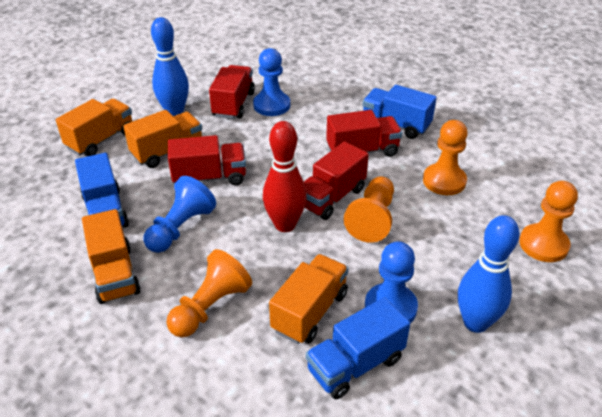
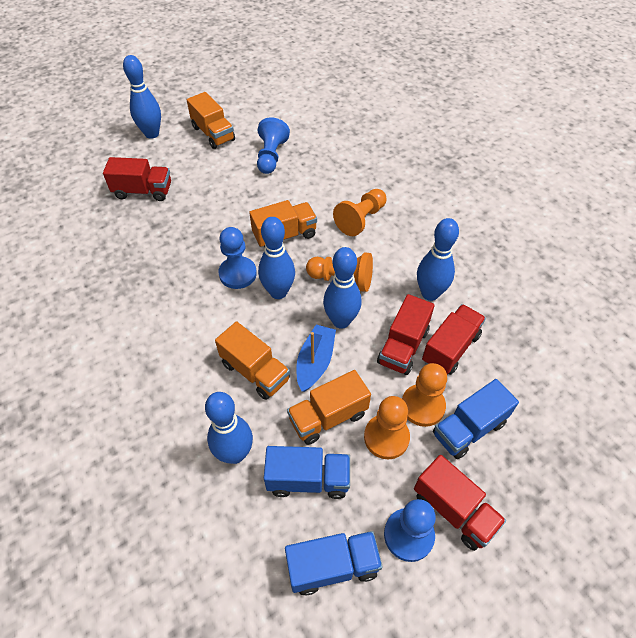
blue boat: 0 -> 1
blue bowling pin: 2 -> 5
red bowling pin: 1 -> 0

